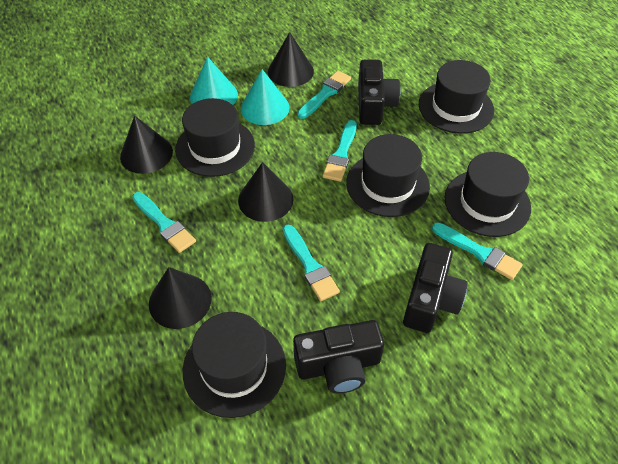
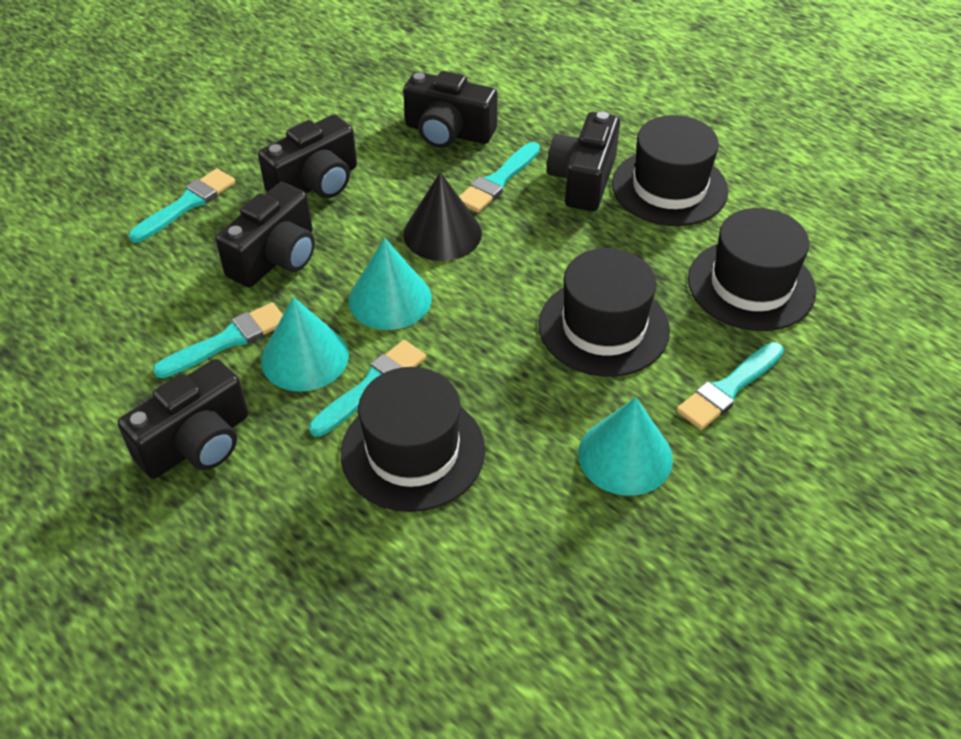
black camera: 3 -> 5
black cone: 4 -> 1
black hat: 5 -> 4
turquoise cone: 2 -> 3

